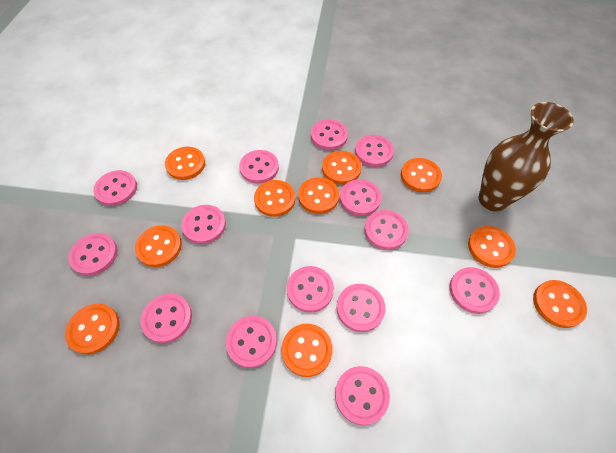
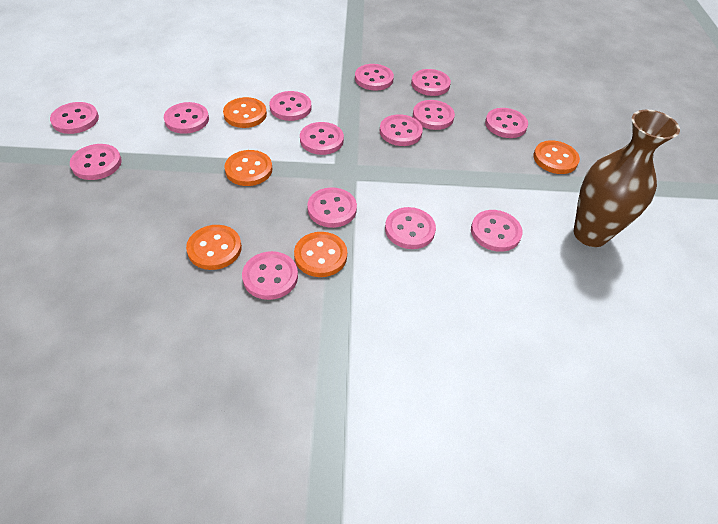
orange button: 10 -> 5

